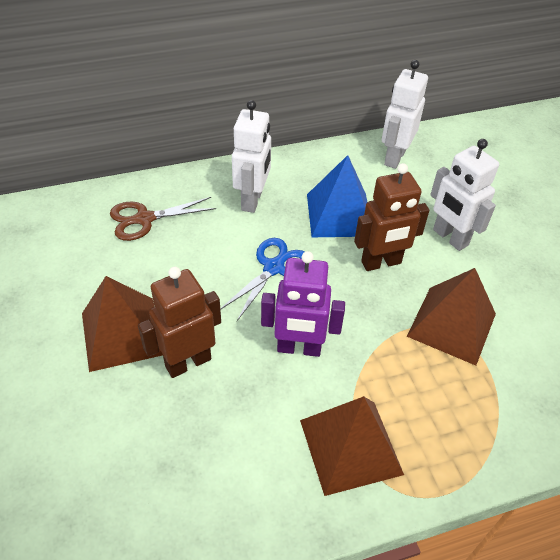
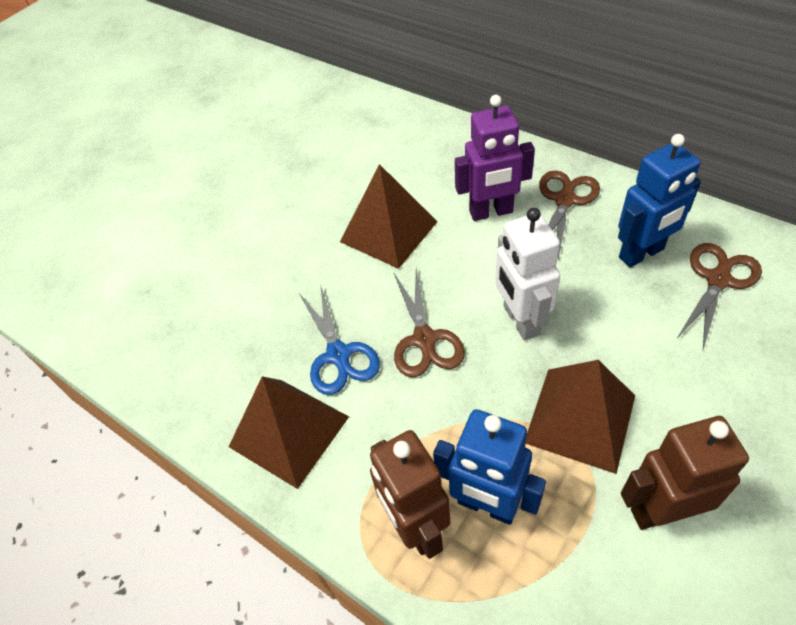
blue pyramid: 1 -> 0
blue robot: 0 -> 2
brown scissors: 1 -> 3
white robot: 3 -> 1

